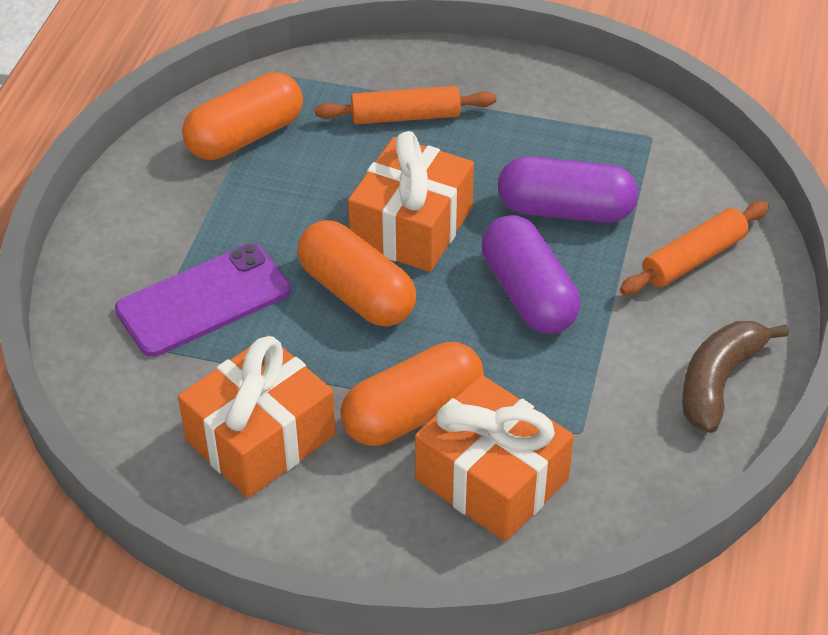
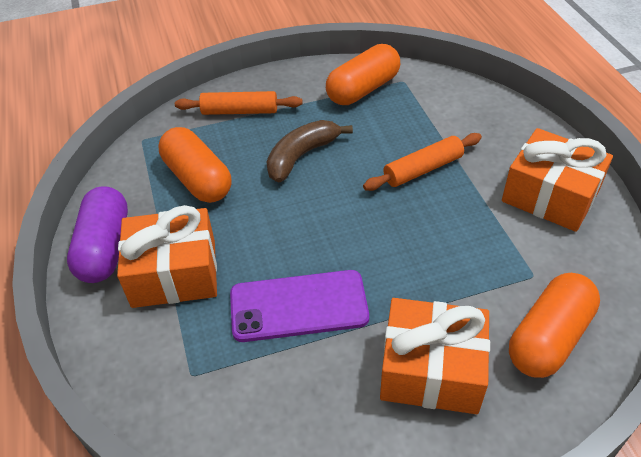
purple capsule: 2 -> 1

